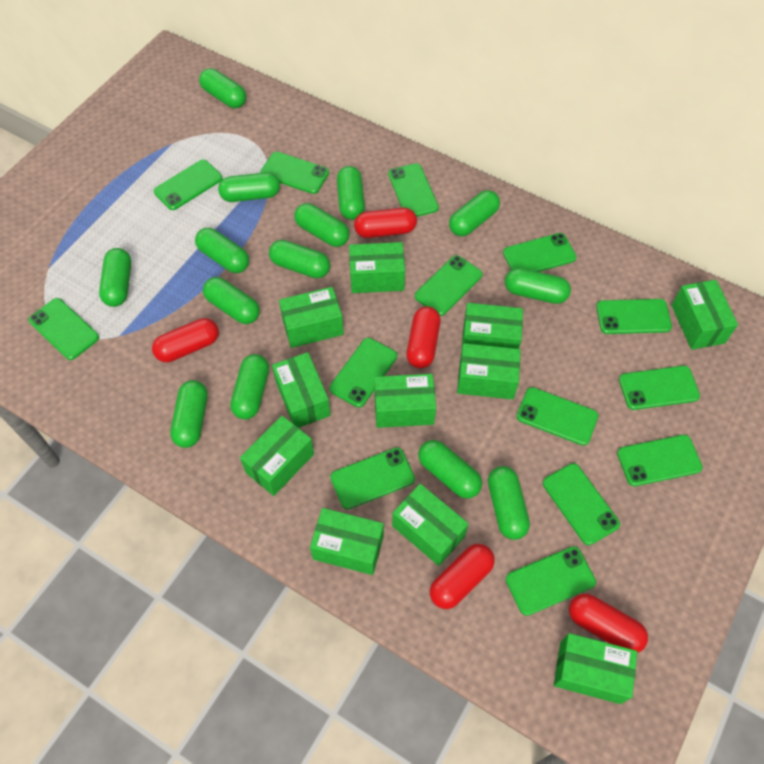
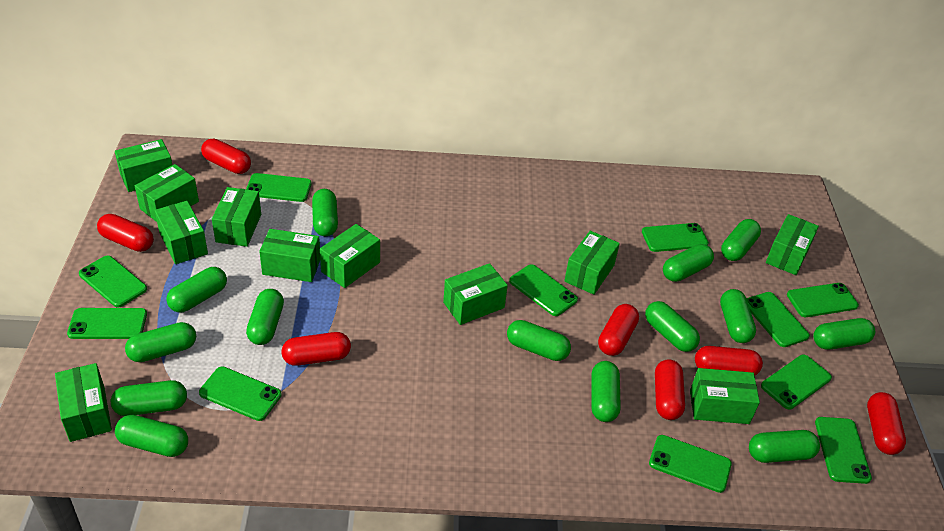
green phone: 14 -> 11
red capsule: 5 -> 7

